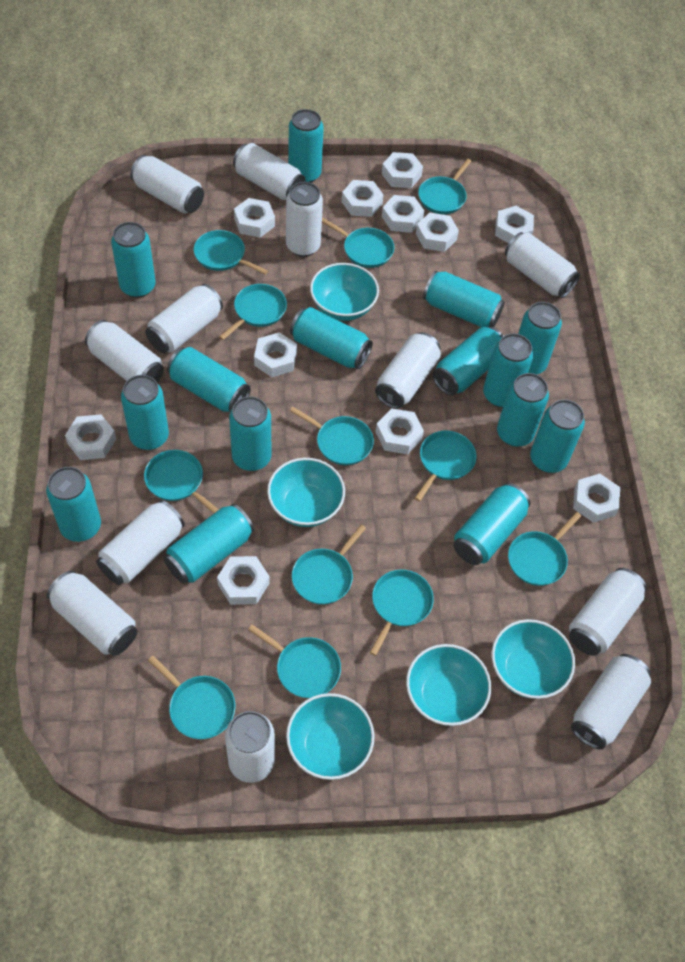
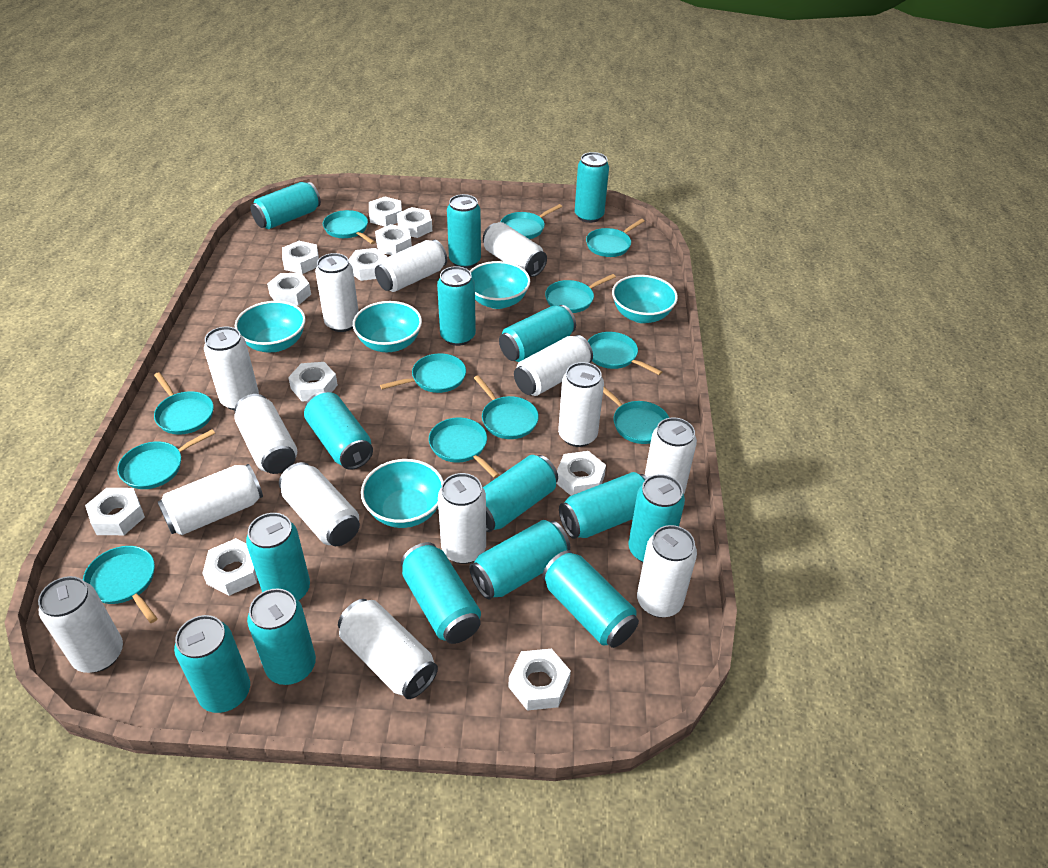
white can: 12 -> 14

